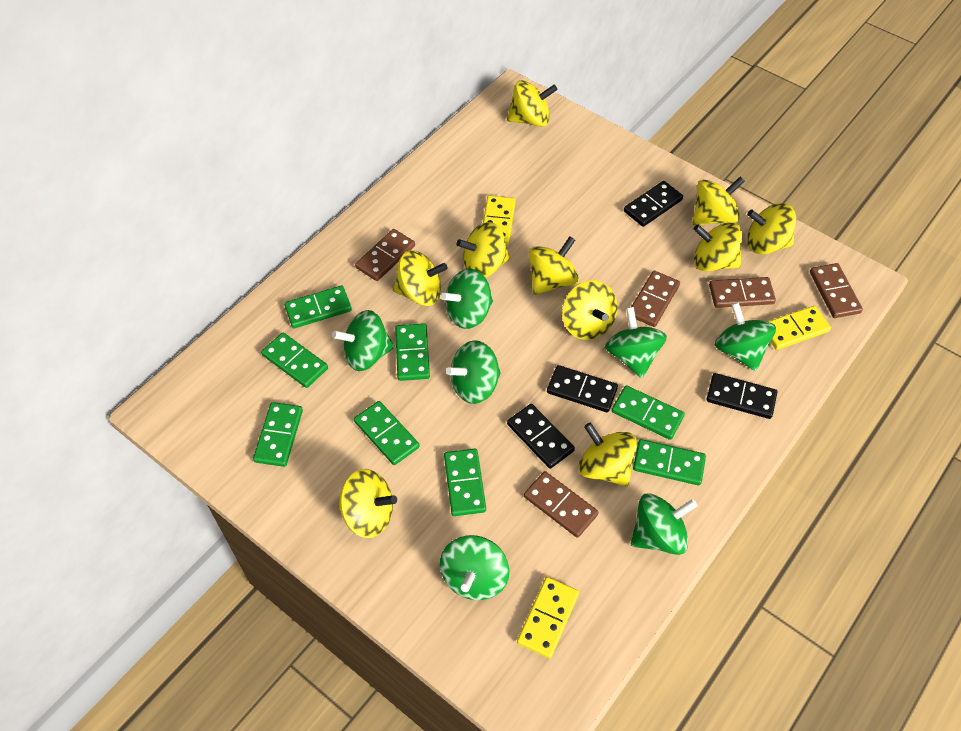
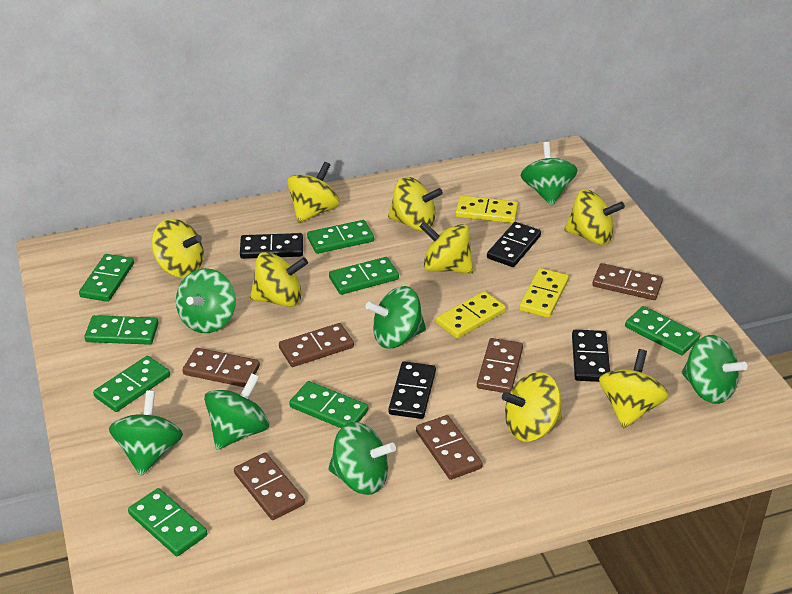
brown domino: 5 -> 6
yellow spinning top: 10 -> 8

